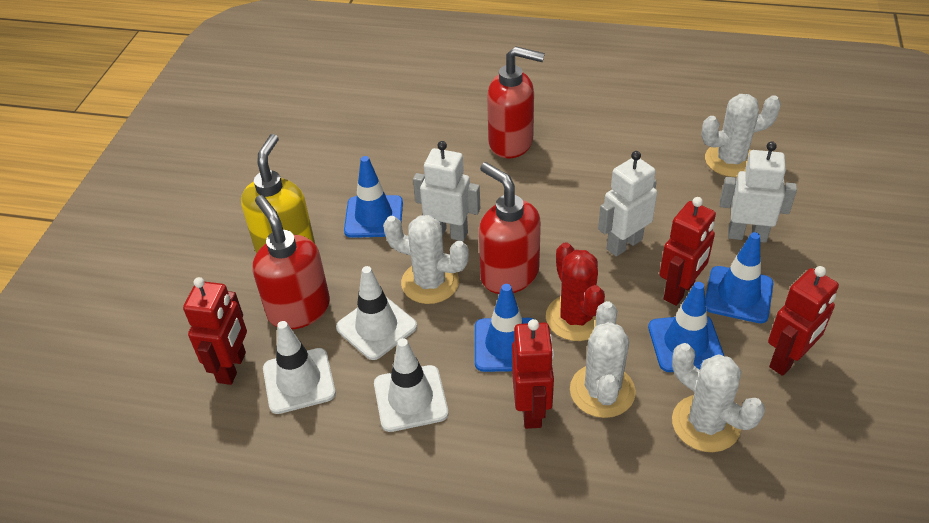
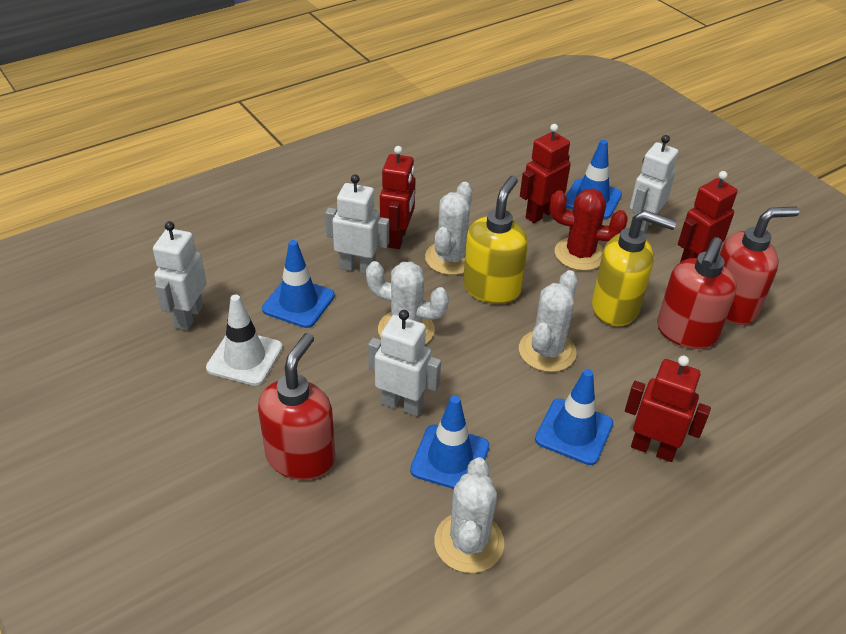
white robot: 3 -> 4
white traffic cone: 3 -> 1
yellow soap dispenser: 1 -> 2

